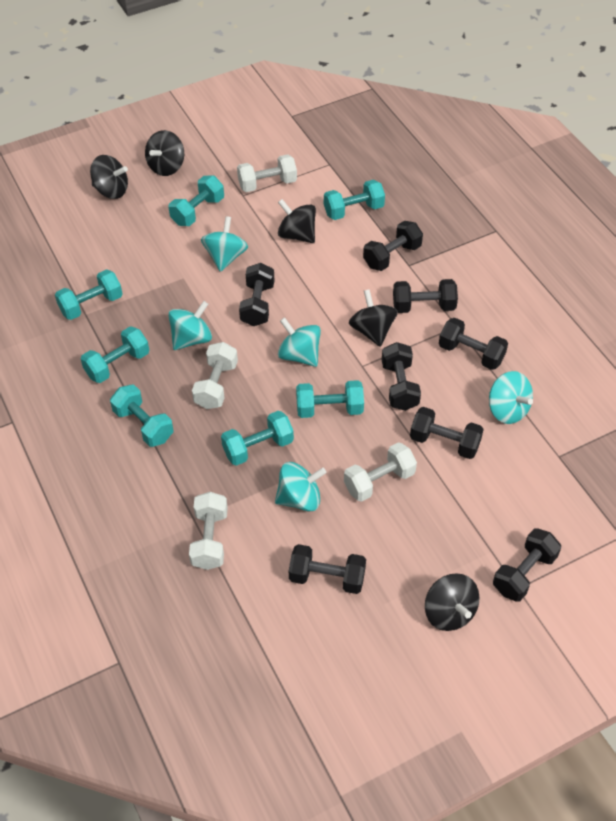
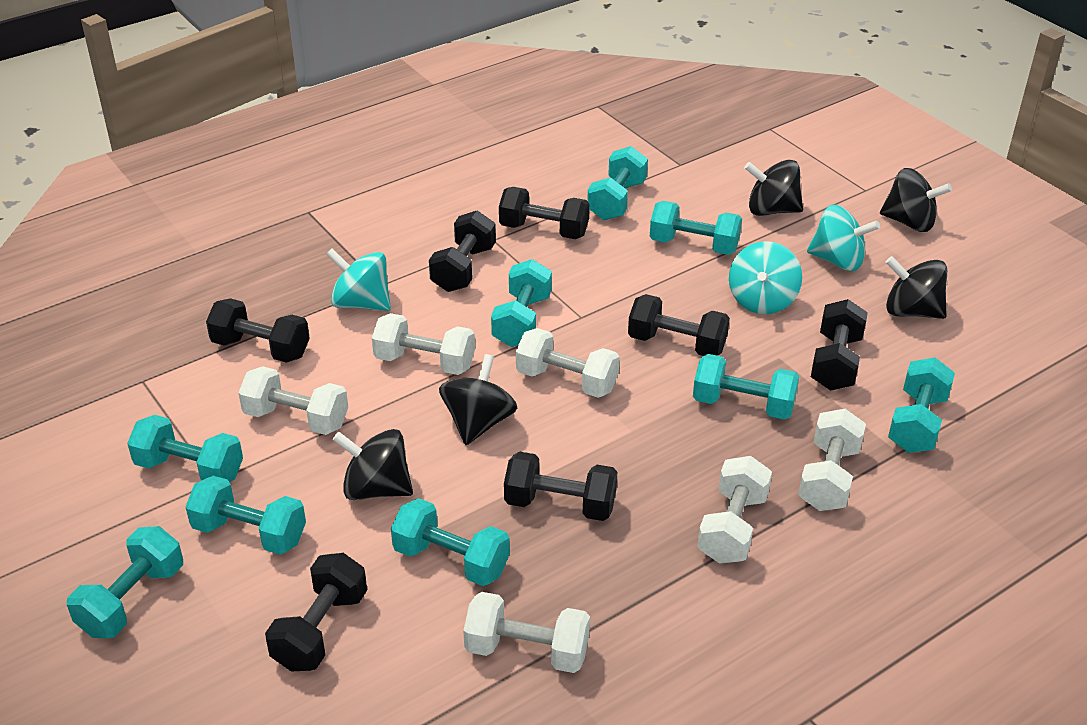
black dumbbell: 8 -> 7
turquoise dumbbell: 7 -> 9
turquoise spinning top: 5 -> 3
white dumbbell: 4 -> 6

